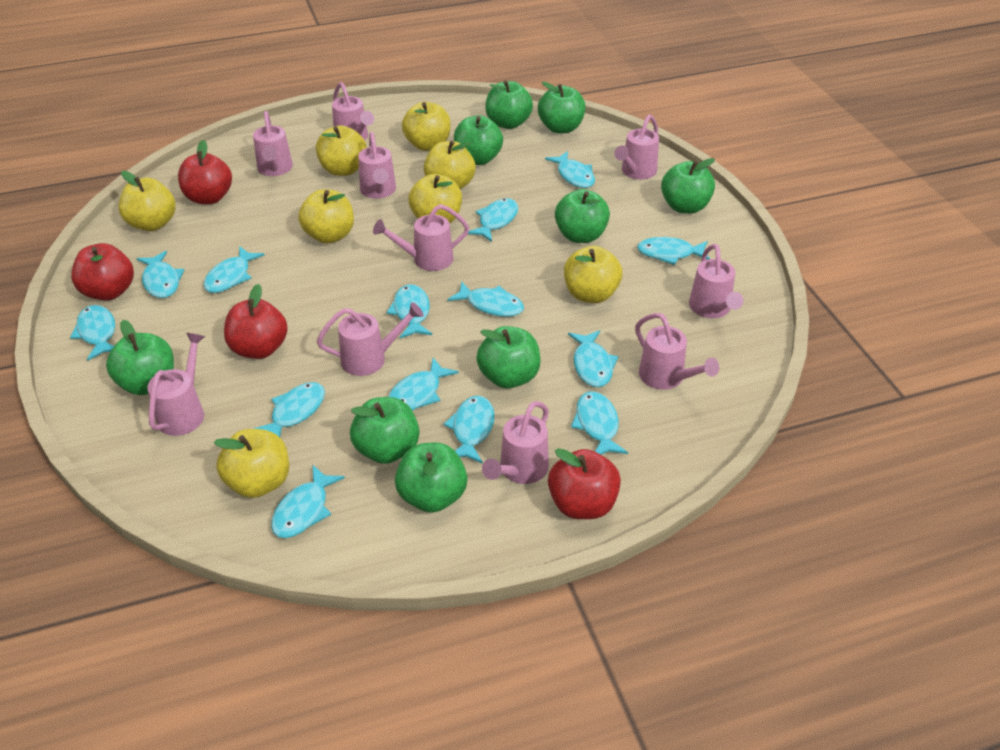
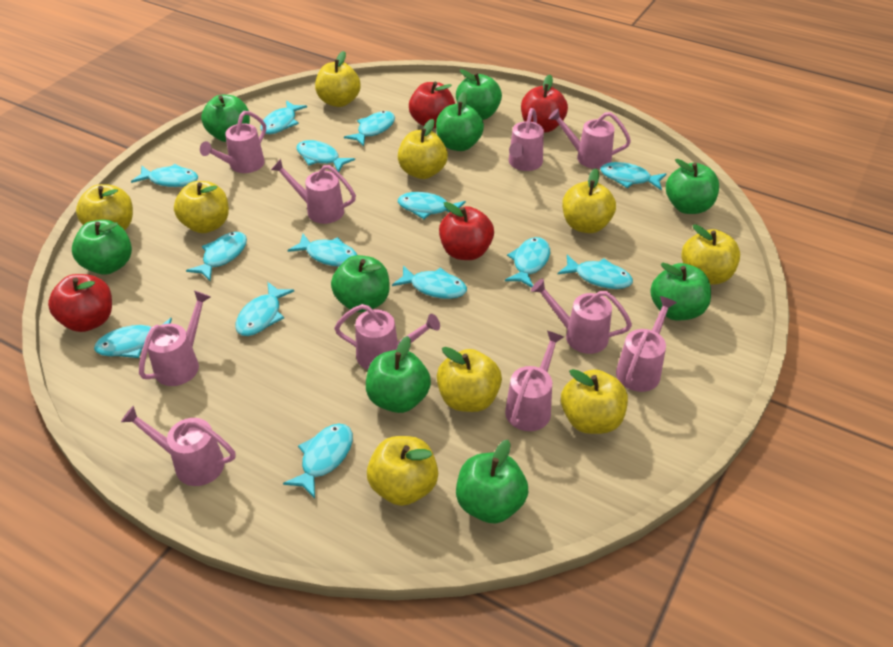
yellow apple: 8 -> 9

